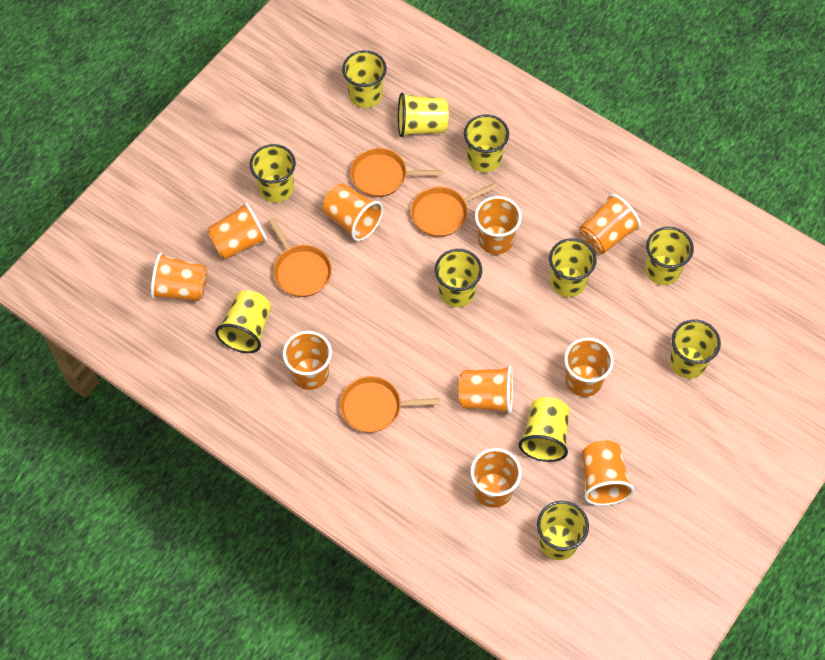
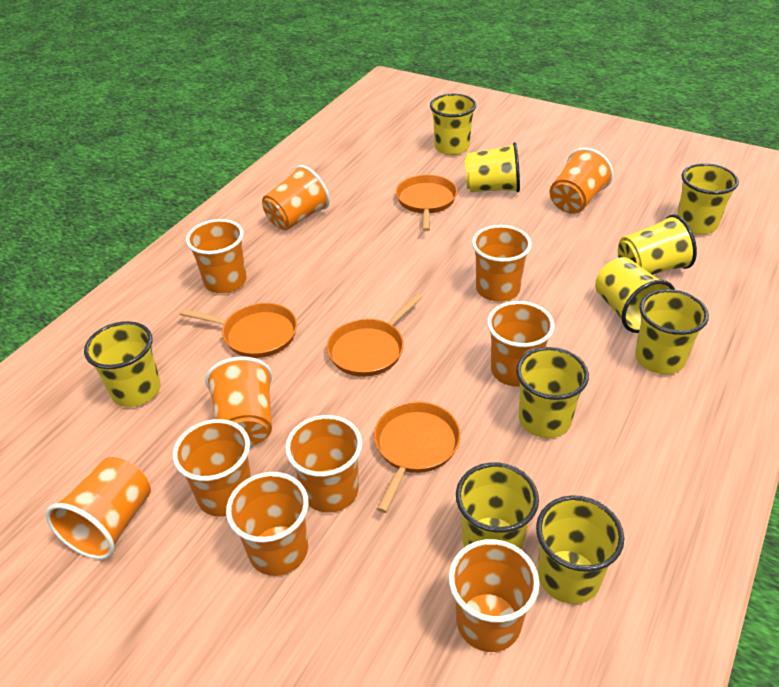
orange cup: 10 -> 11
yellow cup: 11 -> 10

